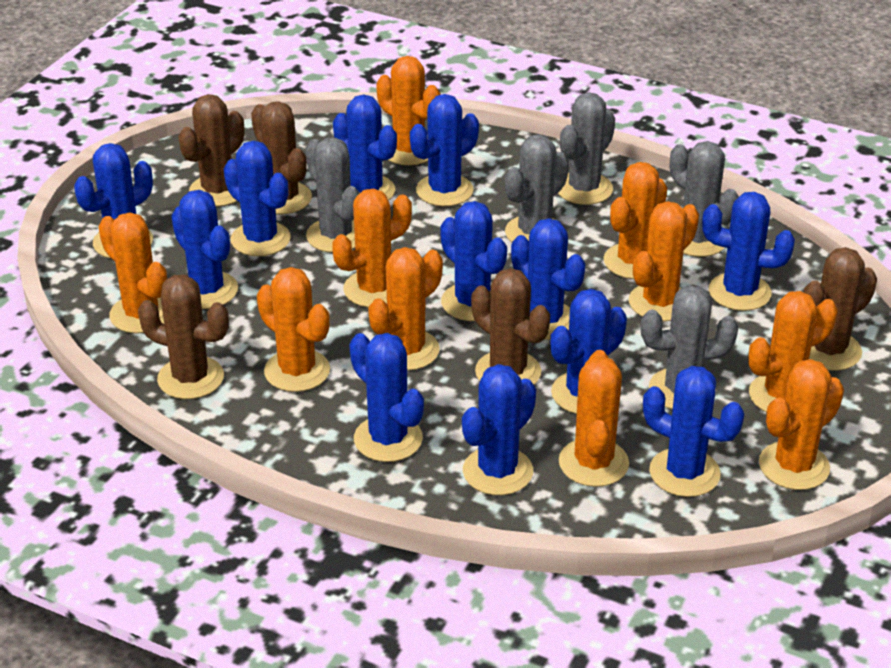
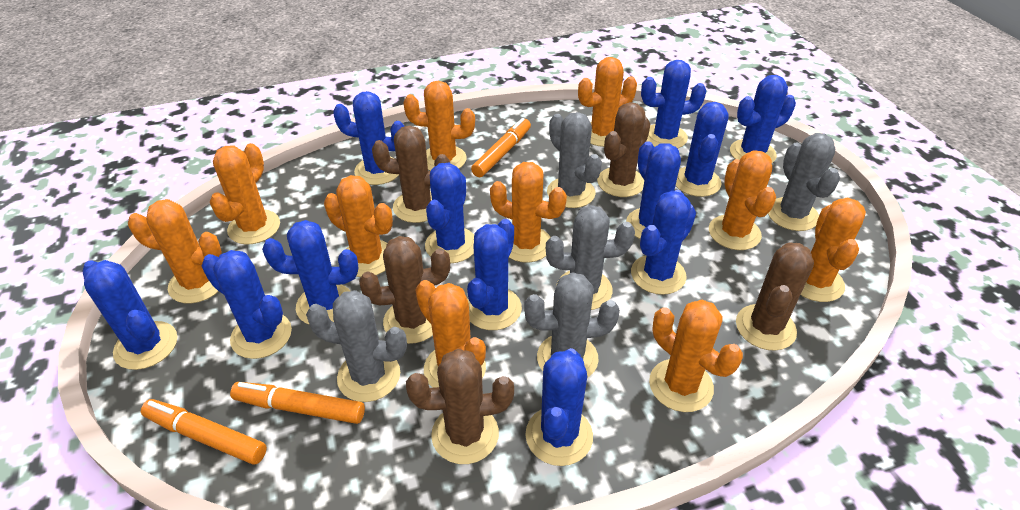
orange marker: 0 -> 3

